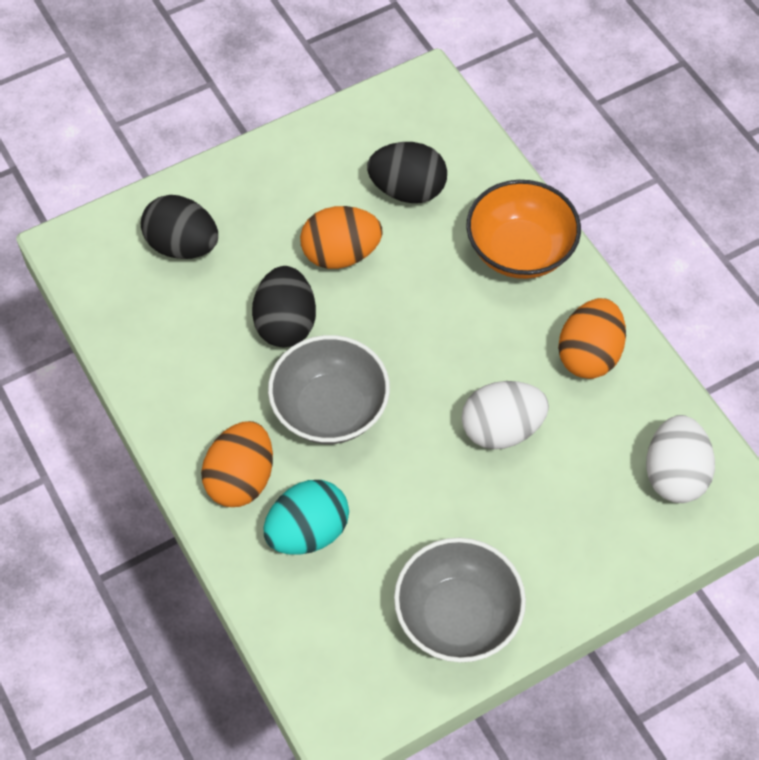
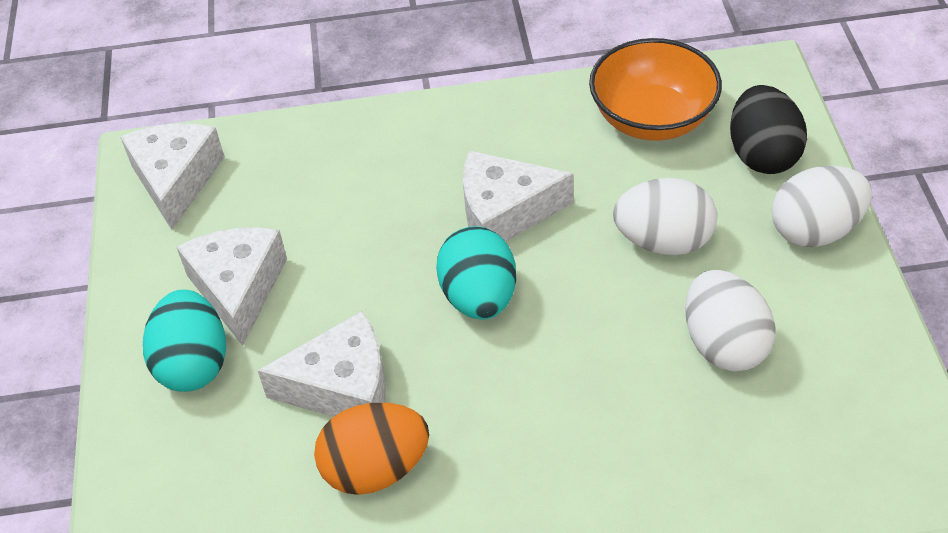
black egg: 3 -> 1
grey bowl: 2 -> 0
orange egg: 3 -> 1
turquoise egg: 1 -> 2
white cheese: 0 -> 4
white egg: 2 -> 3

